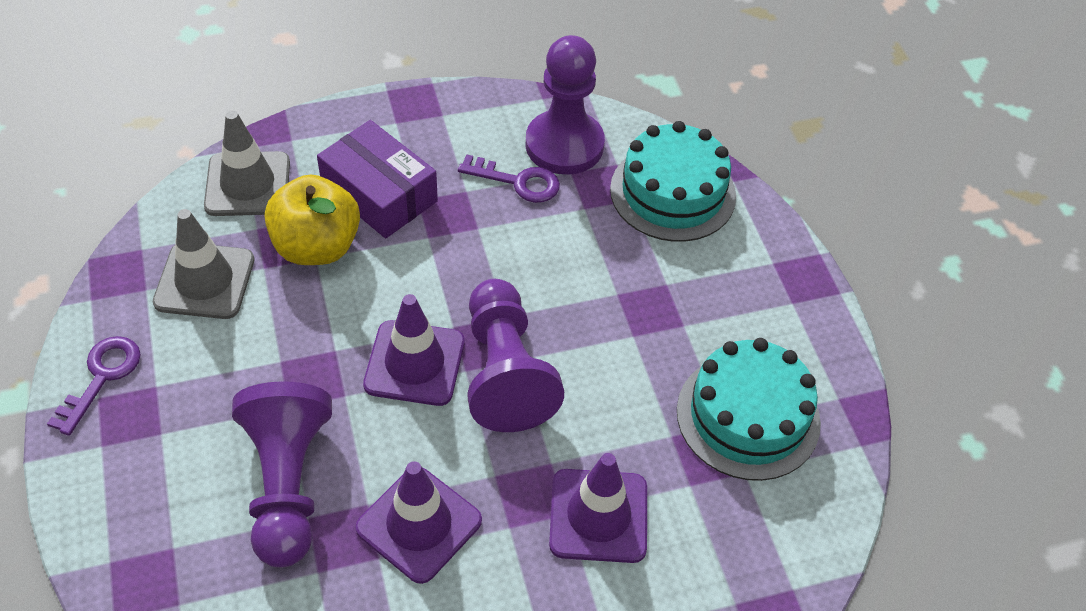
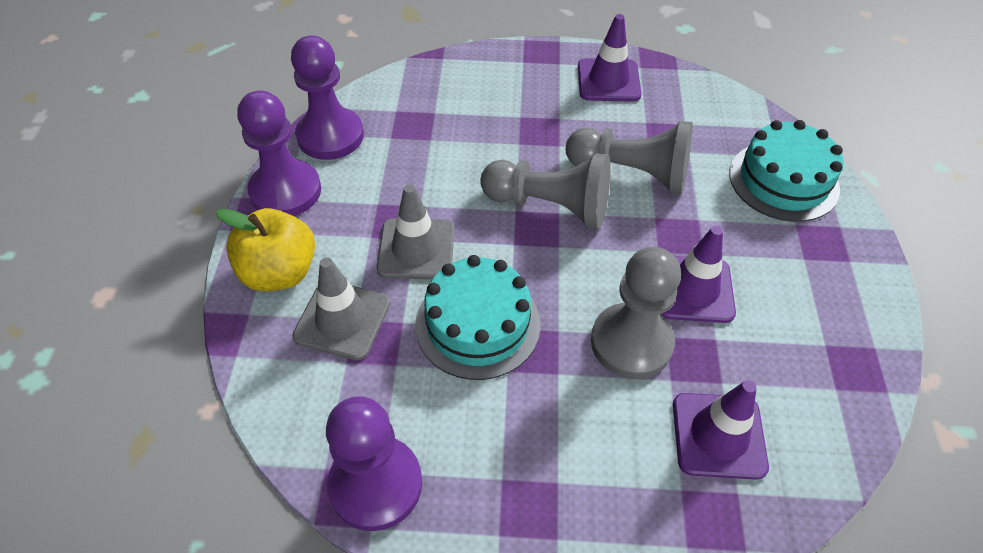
grey pawn: 0 -> 3
purple box: 1 -> 0
purple key: 2 -> 0

